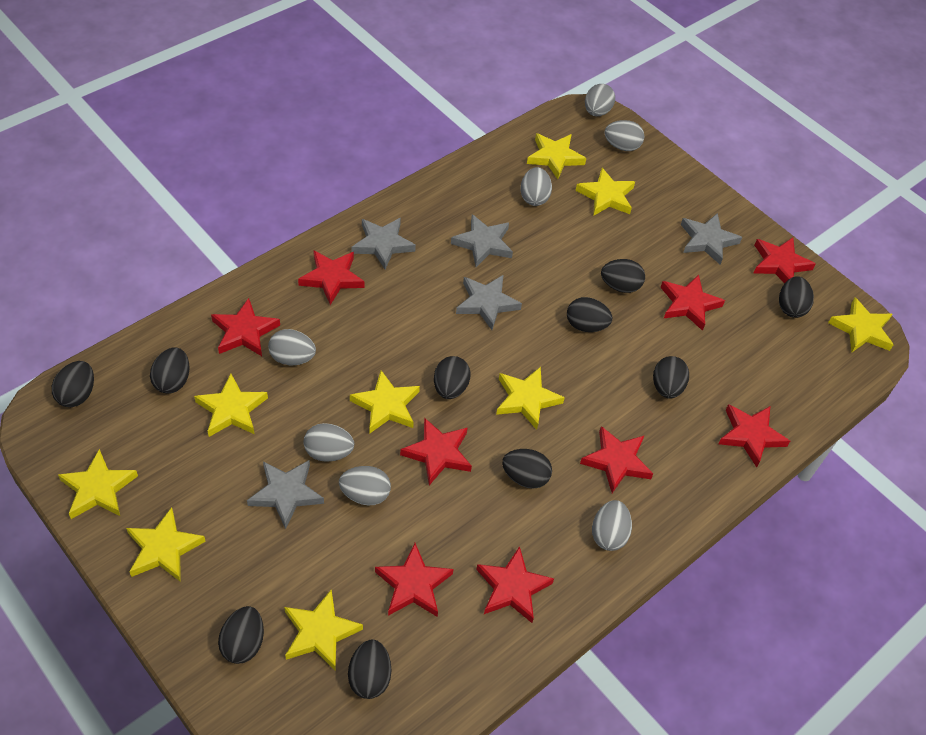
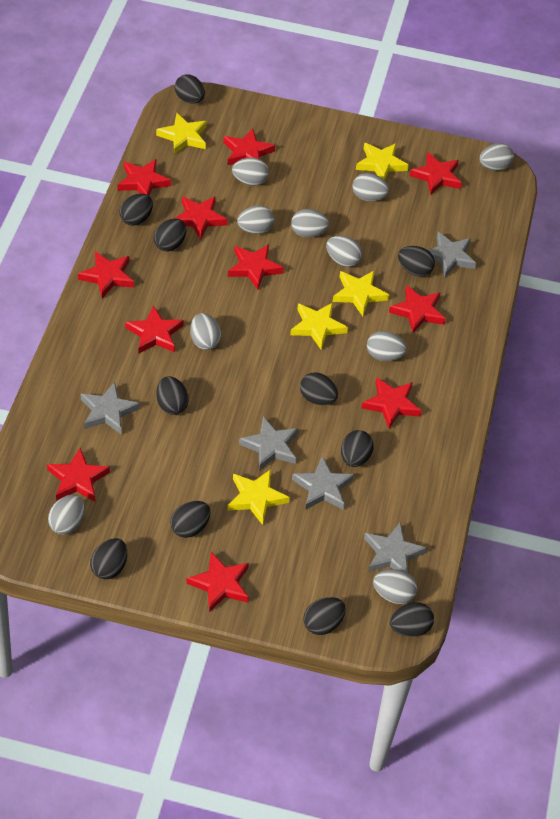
black egg: 10 -> 11
grey egg: 7 -> 10
red star: 9 -> 11
yellow star: 9 -> 5

